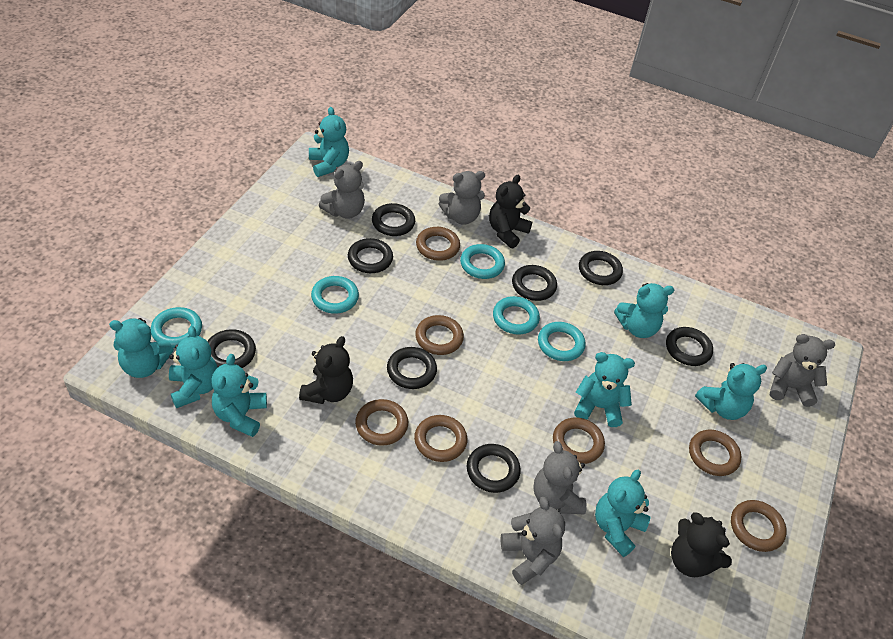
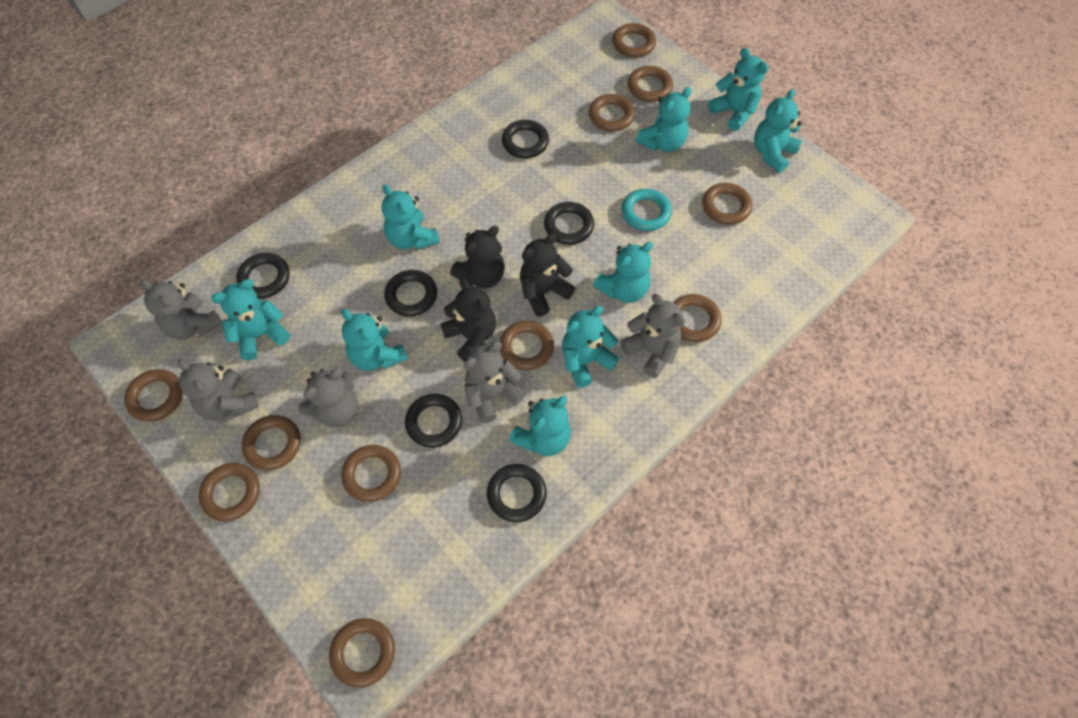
black ring: 8 -> 6
brown ring: 7 -> 11
turquoise ring: 5 -> 1
turquoise teddy bear: 8 -> 9

